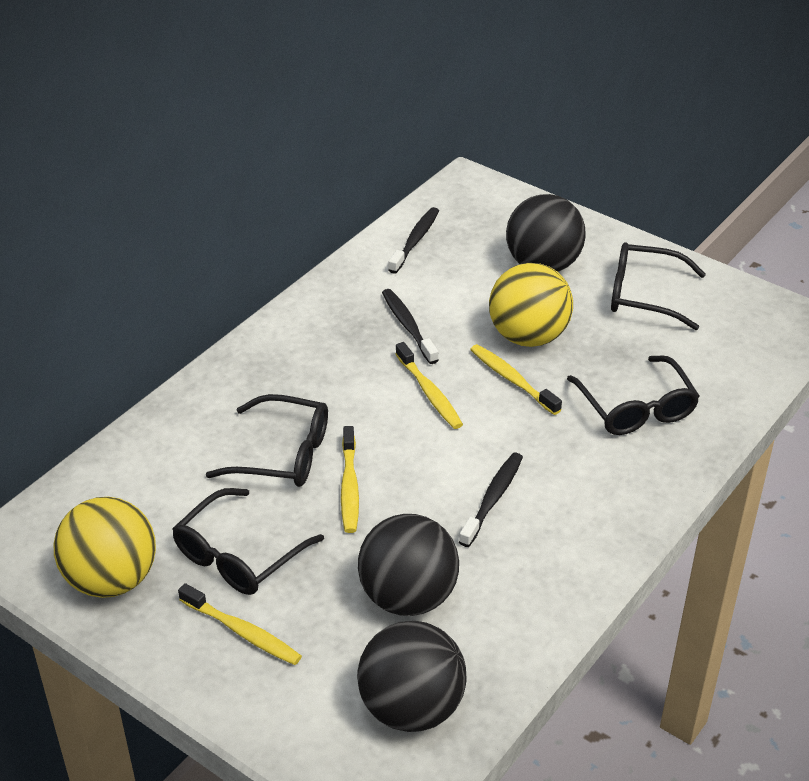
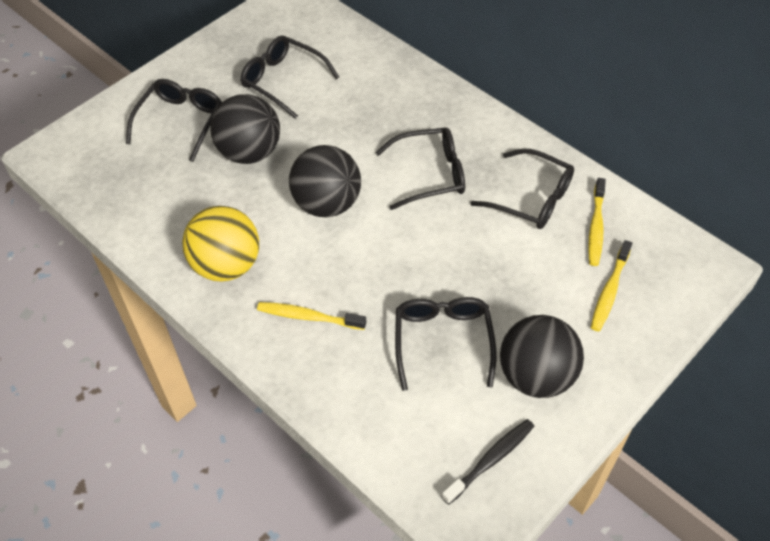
black glasses: 4 -> 5
black toothbrush: 3 -> 1
yellow ball: 2 -> 1
yellow toothbrush: 4 -> 3

